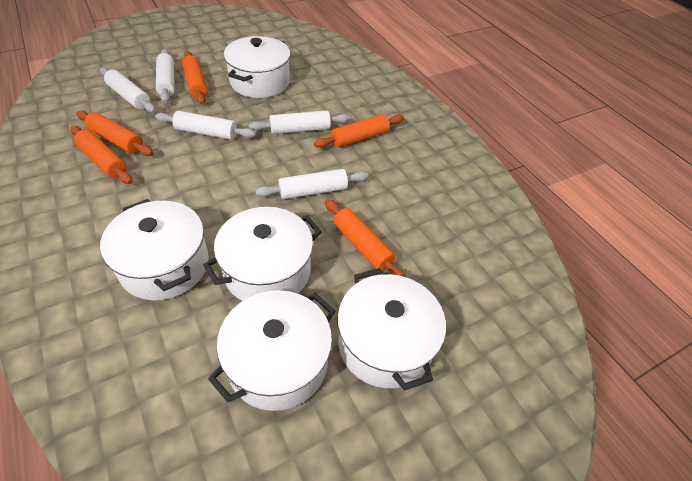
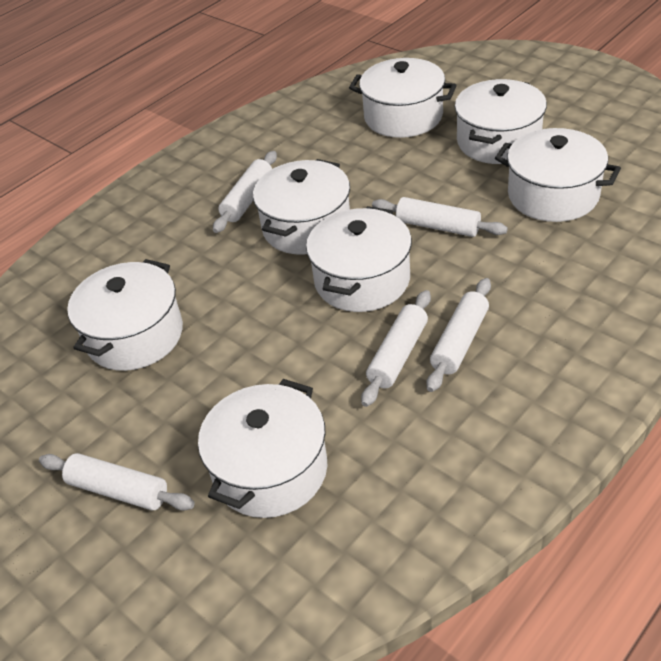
orange rolling pin: 5 -> 0
white pot: 5 -> 7

